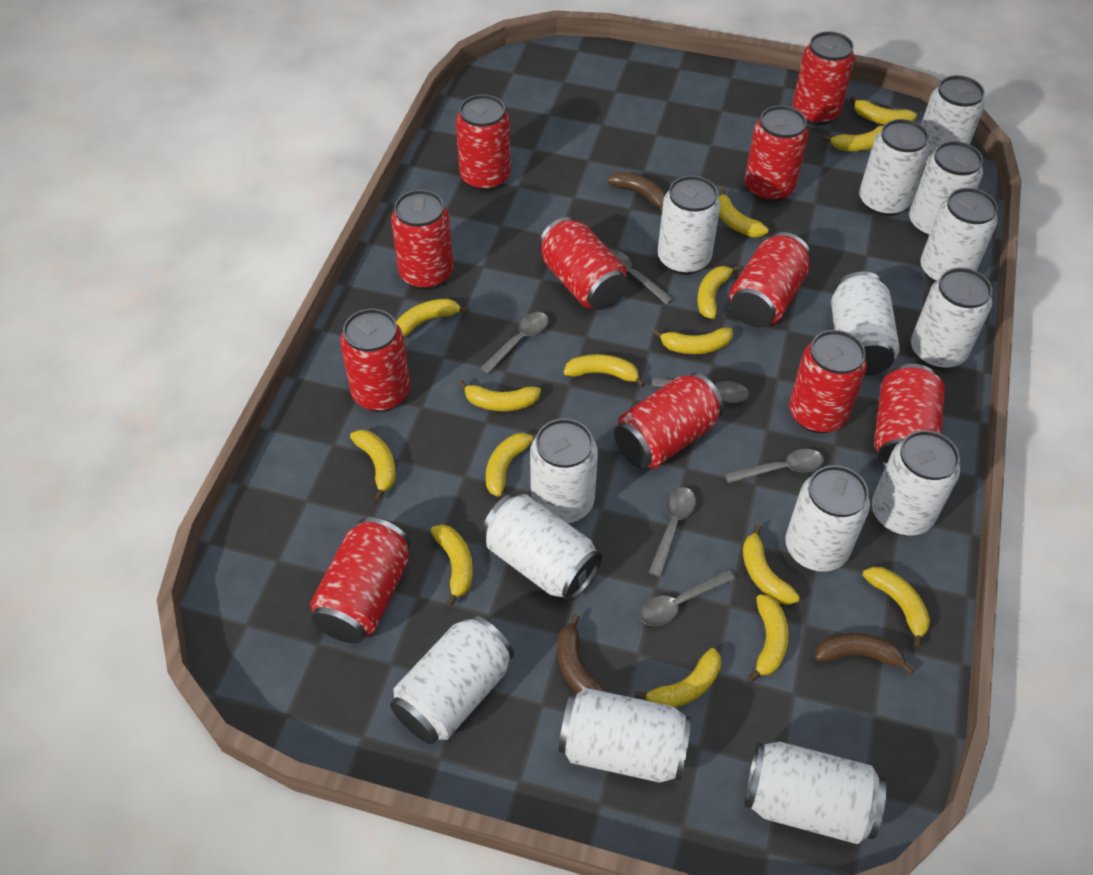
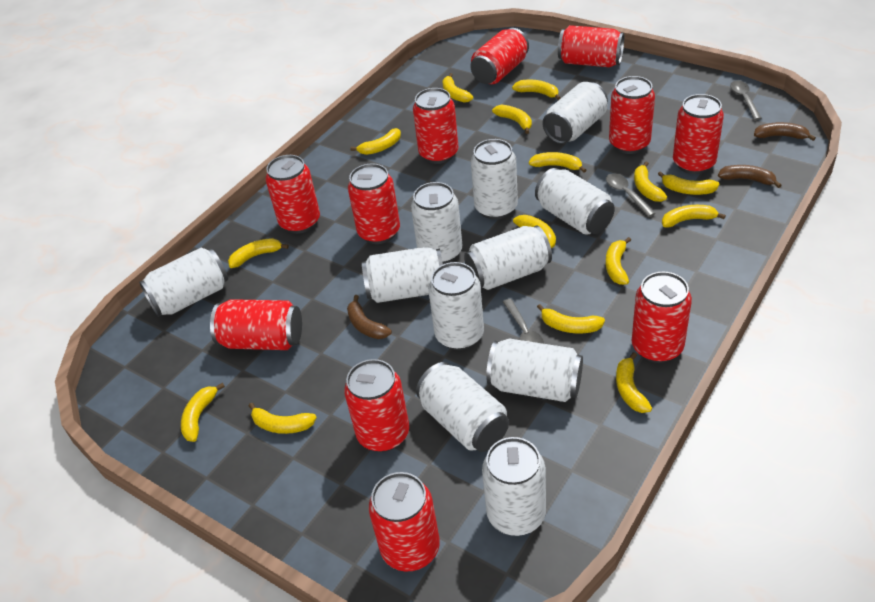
grey spoon: 6 -> 3
white can: 14 -> 11

